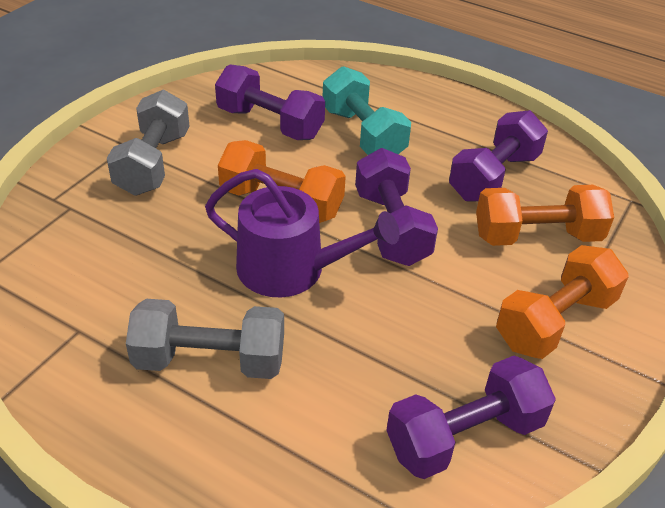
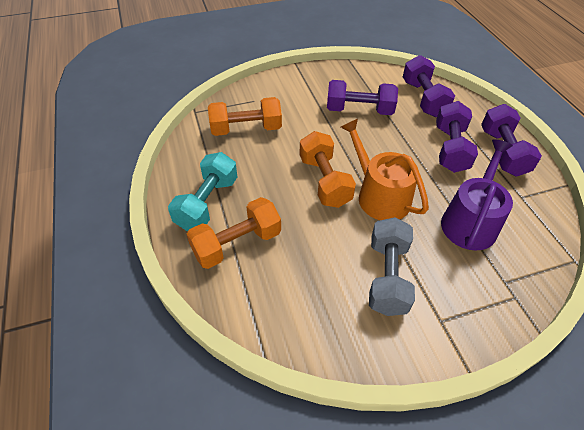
grey dumbbell: 2 -> 1
orange watering can: 0 -> 1

